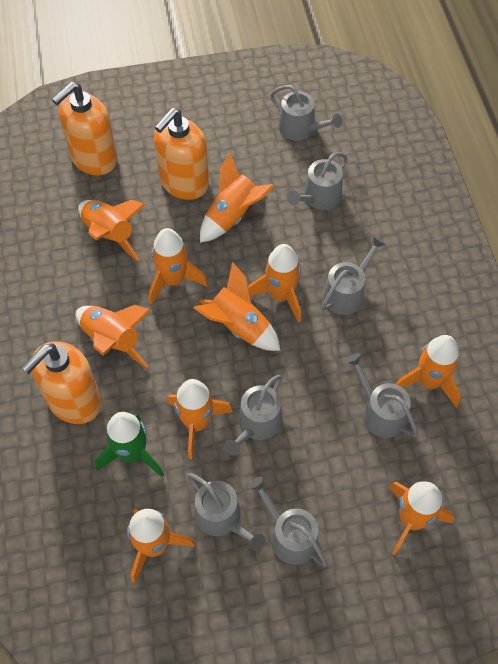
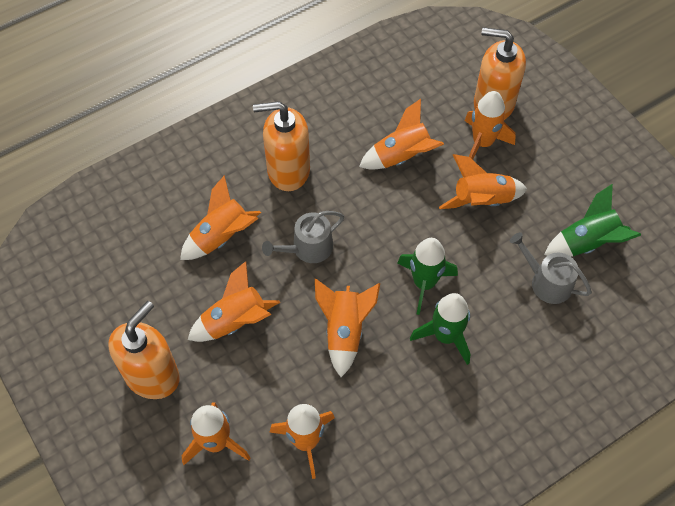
green rocket: 1 -> 3
grey watering can: 7 -> 2
orange rocket: 10 -> 8

